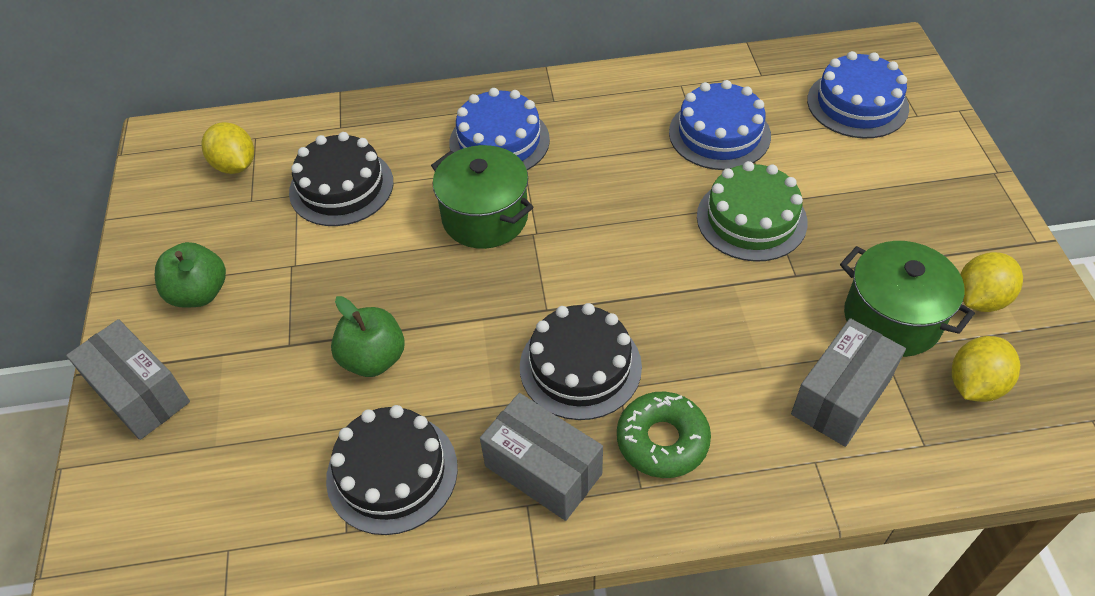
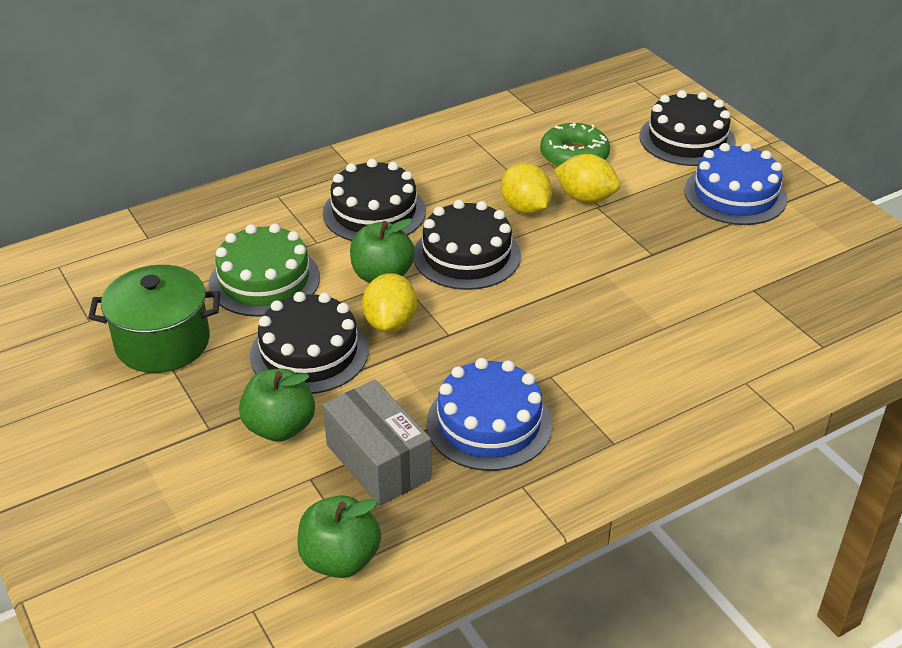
black cake: 3 -> 4
blue cake: 3 -> 2
green apple: 2 -> 3
green pot: 2 -> 1
grey box: 3 -> 1

